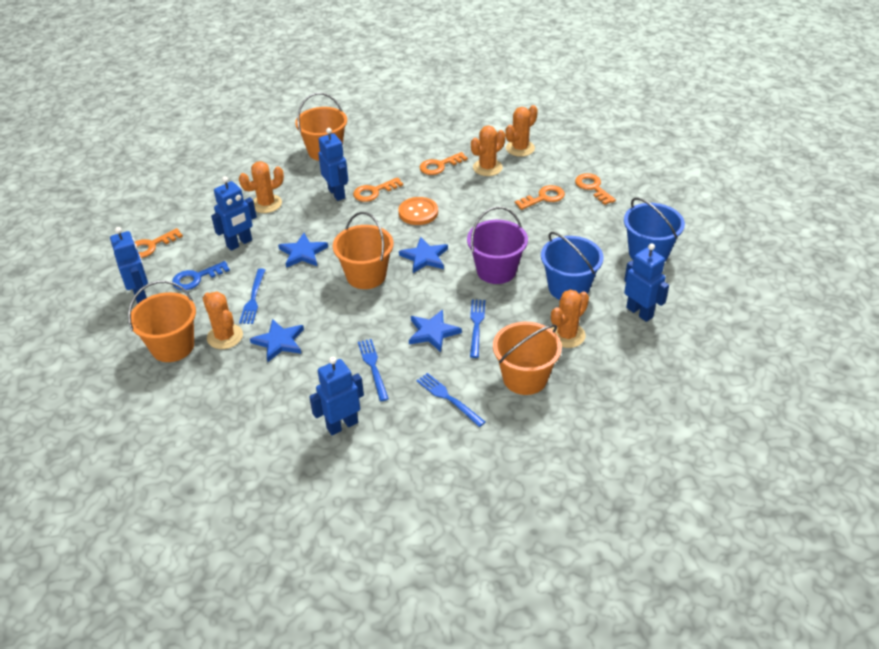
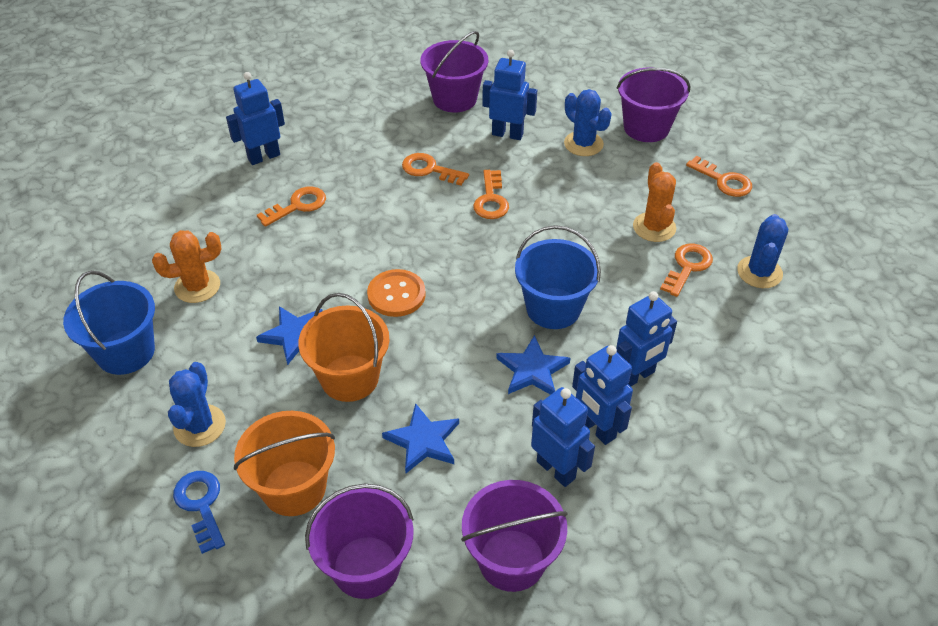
blue cactus: 0 -> 3
blue fork: 4 -> 0
blue star: 4 -> 3
orange bucket: 4 -> 2
orange cactus: 5 -> 2
purple bucket: 1 -> 4

